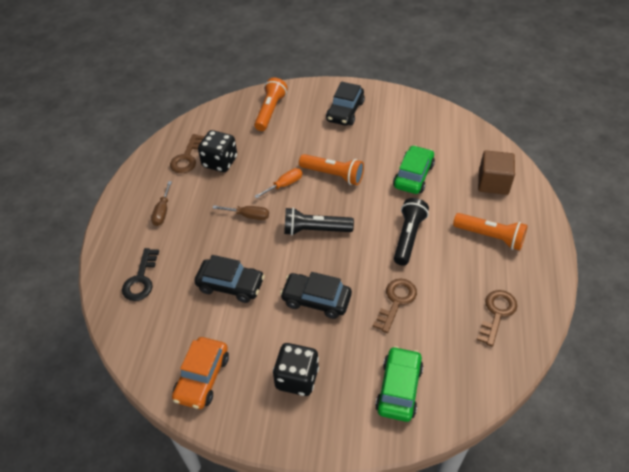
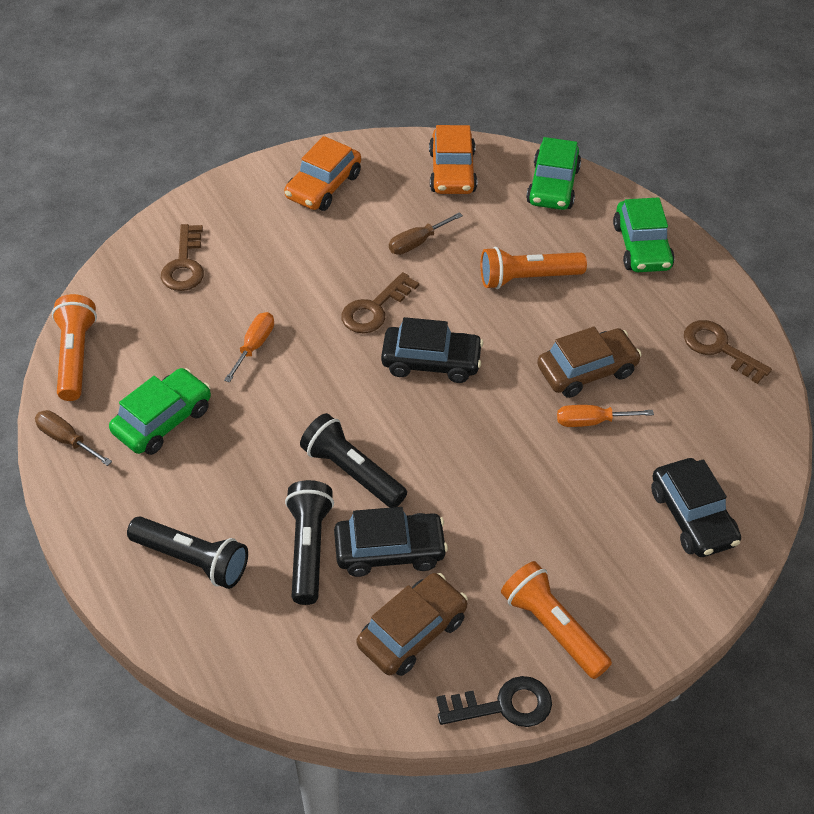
black dice: 2 -> 0
black flashlight: 2 -> 3
brown car: 0 -> 2
brown cube: 1 -> 0
green car: 2 -> 3
orange car: 1 -> 2
orange screwdriver: 1 -> 2

